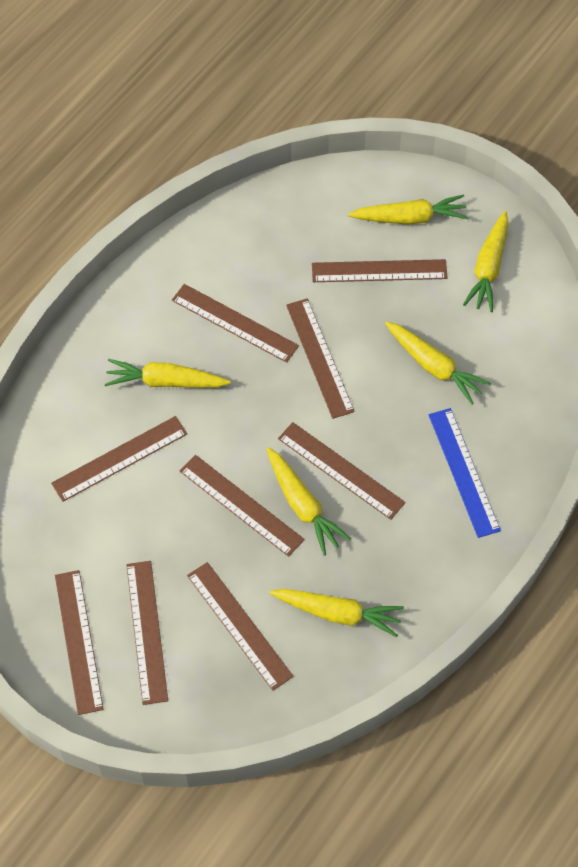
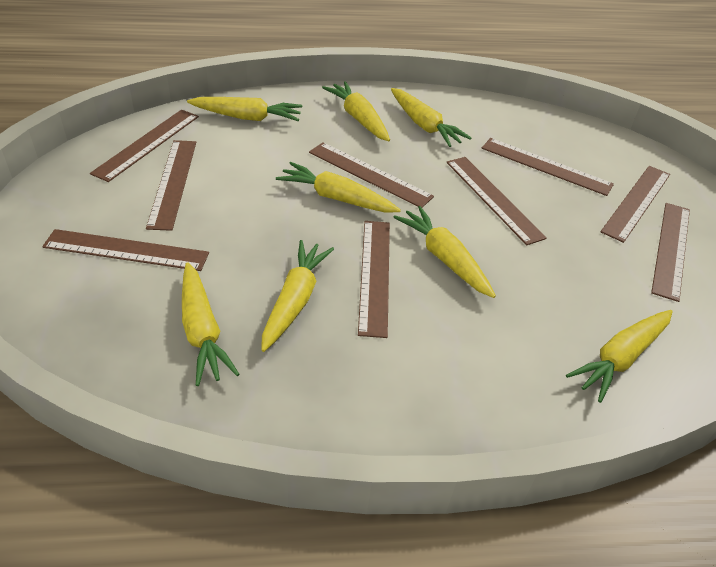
blue ruler: 1 -> 0
yellow carrot: 6 -> 8

